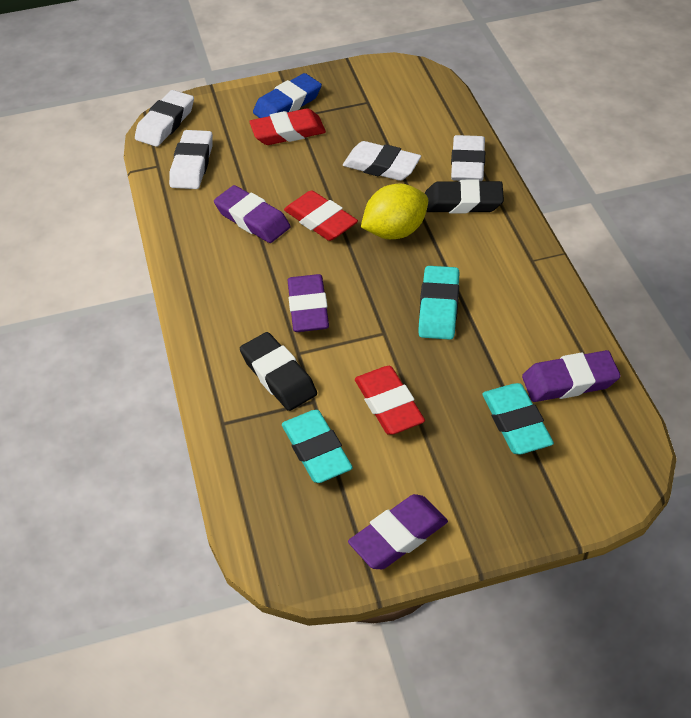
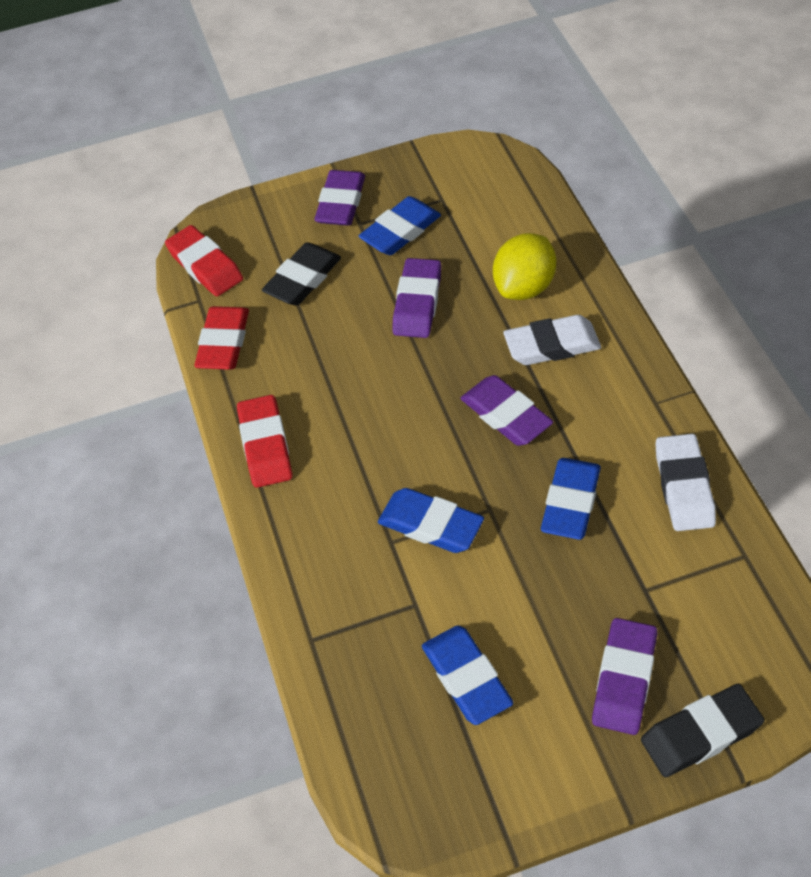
blue eraser: 1 -> 4
turquoise eraser: 3 -> 0
white eraser: 4 -> 2

